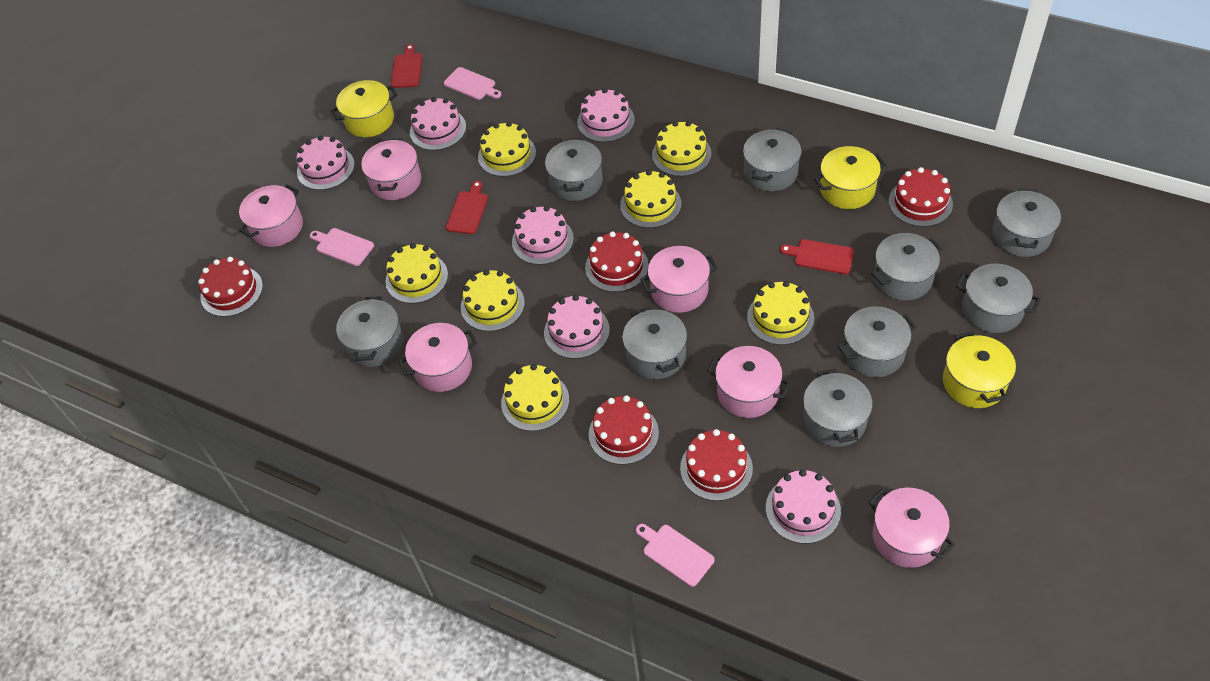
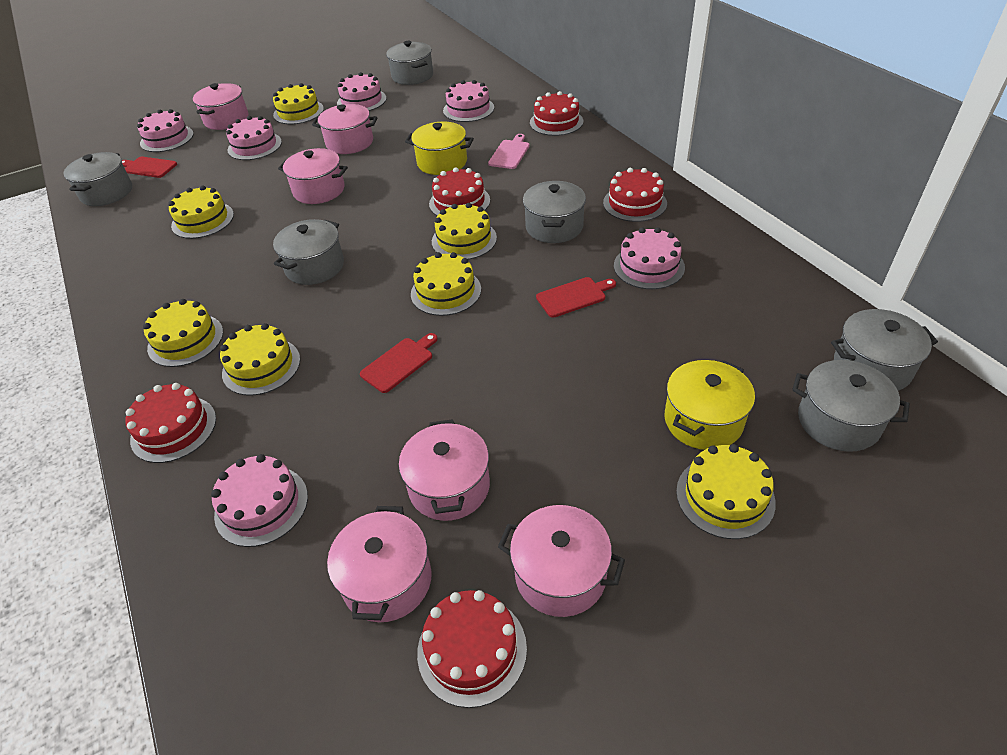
grey pot: 9 -> 6
pink cutting board: 3 -> 1
yellow pot: 3 -> 2

